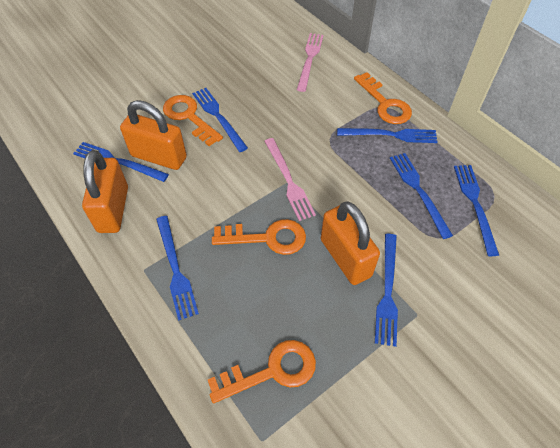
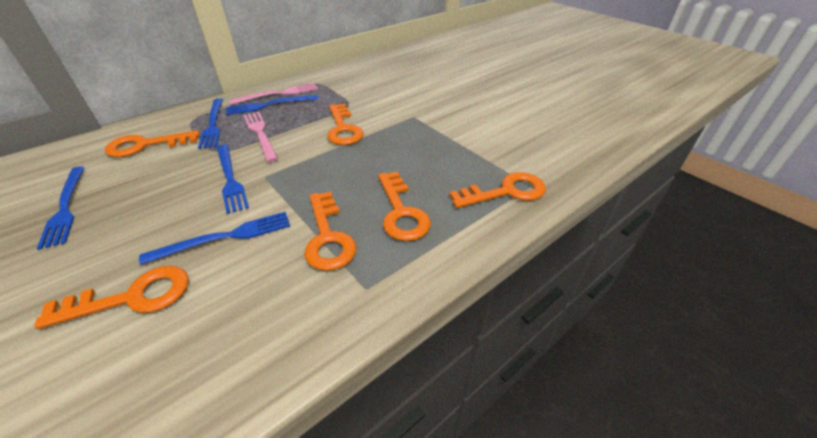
blue fork: 7 -> 5
orange key: 4 -> 6
orange padlock: 3 -> 0

